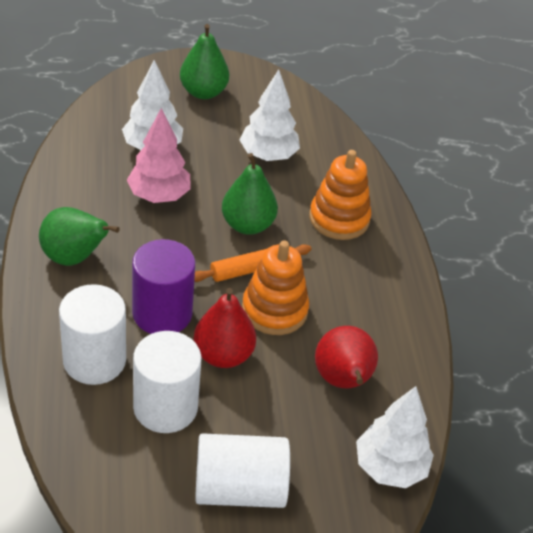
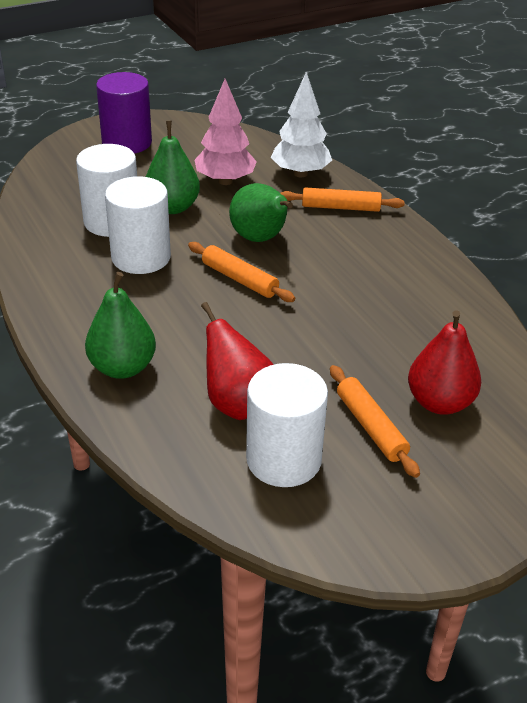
orange rolling pin: 1 -> 3
orange stacking toy: 2 -> 0
white tree: 3 -> 1

